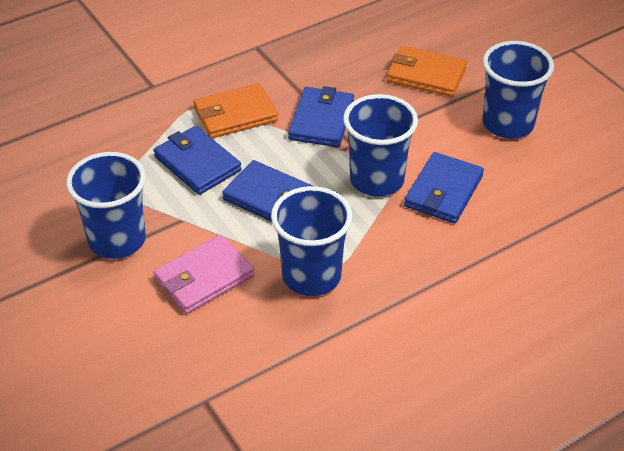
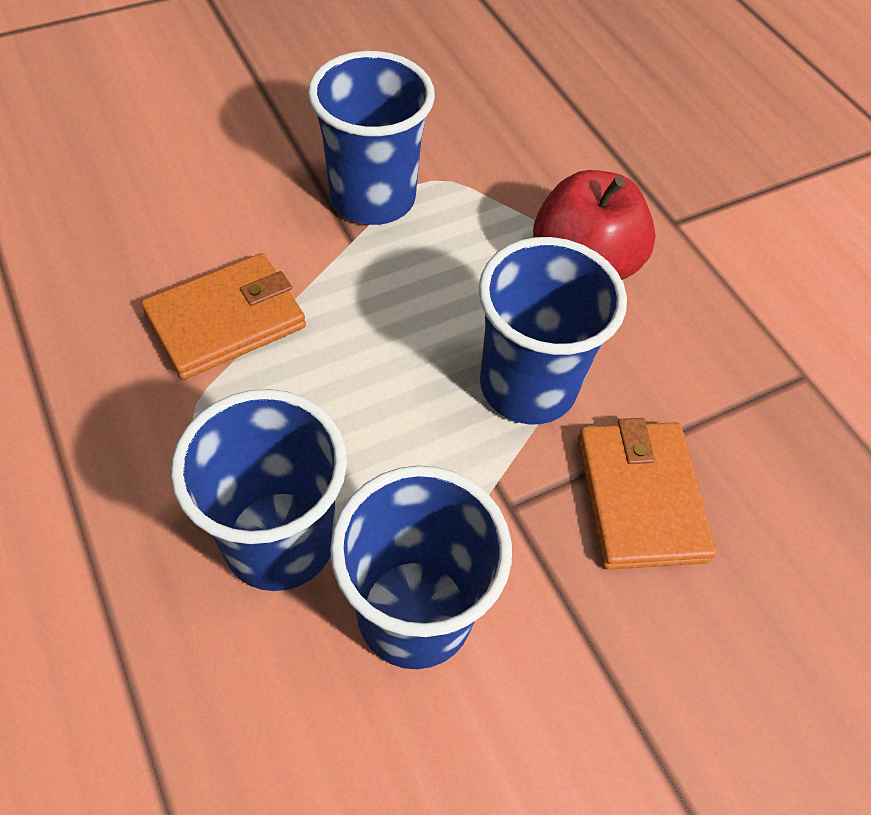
blue wallet: 4 -> 0
pink wallet: 1 -> 0
red apple: 0 -> 1

